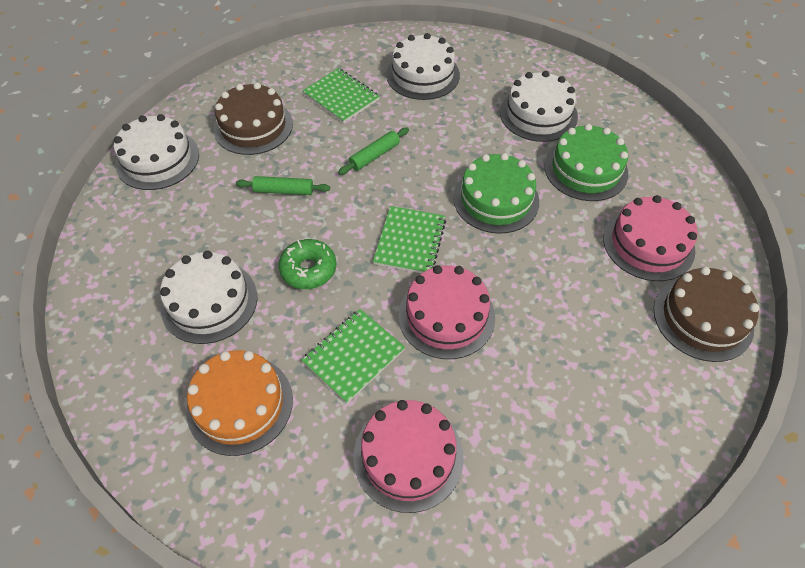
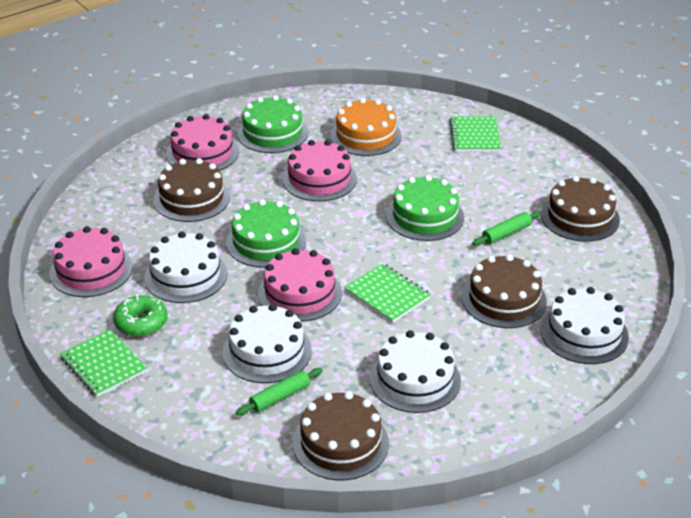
brown cake: 2 -> 4
green cake: 2 -> 3
pink cake: 3 -> 4

